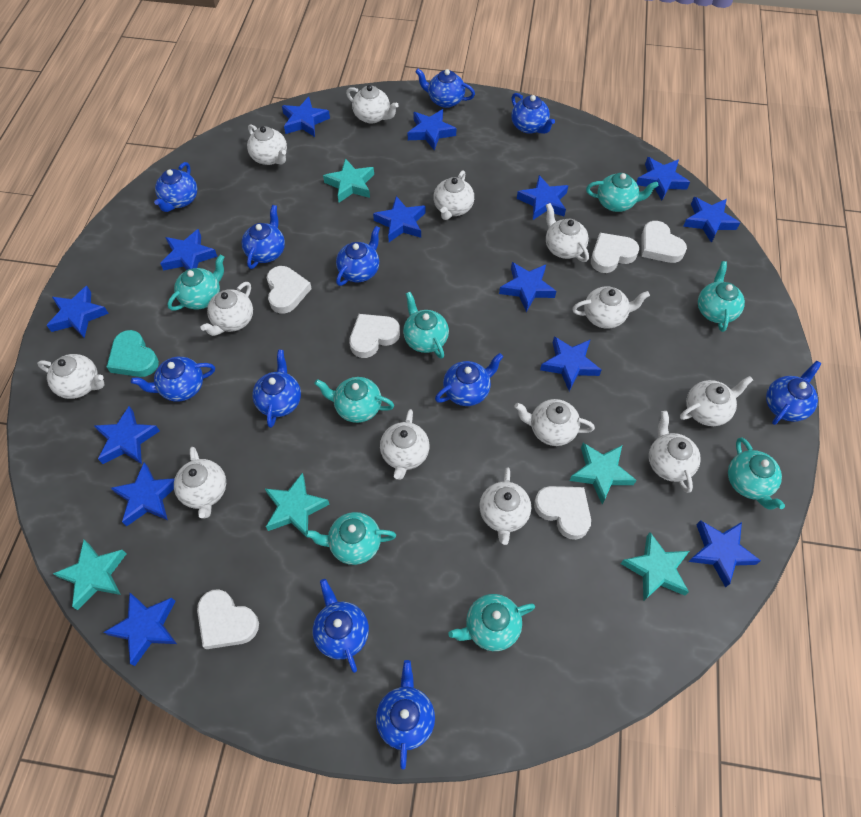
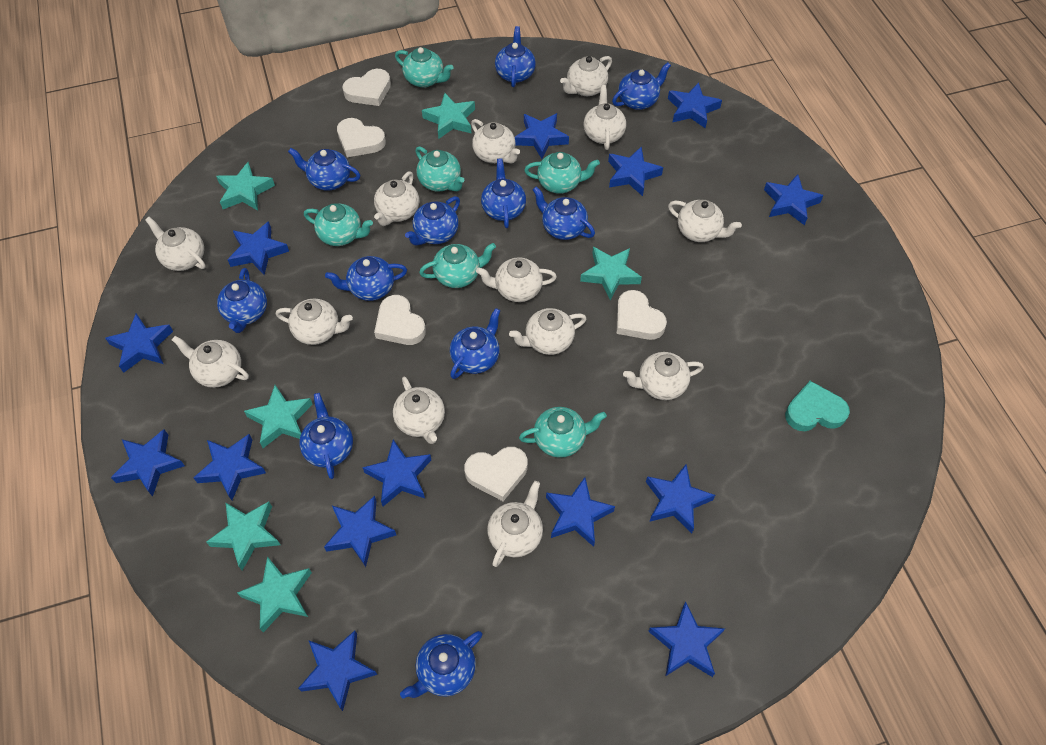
turquoise star: 5 -> 6
turquoise teapot: 8 -> 6
white heart: 6 -> 5

